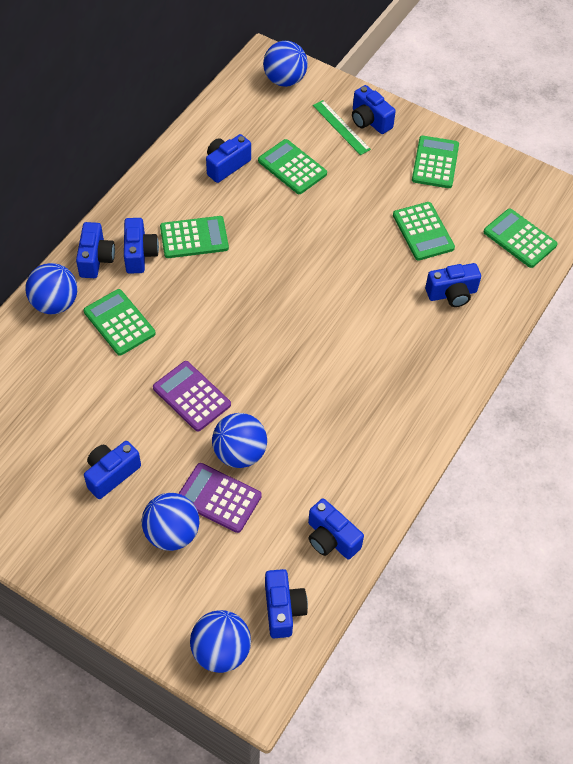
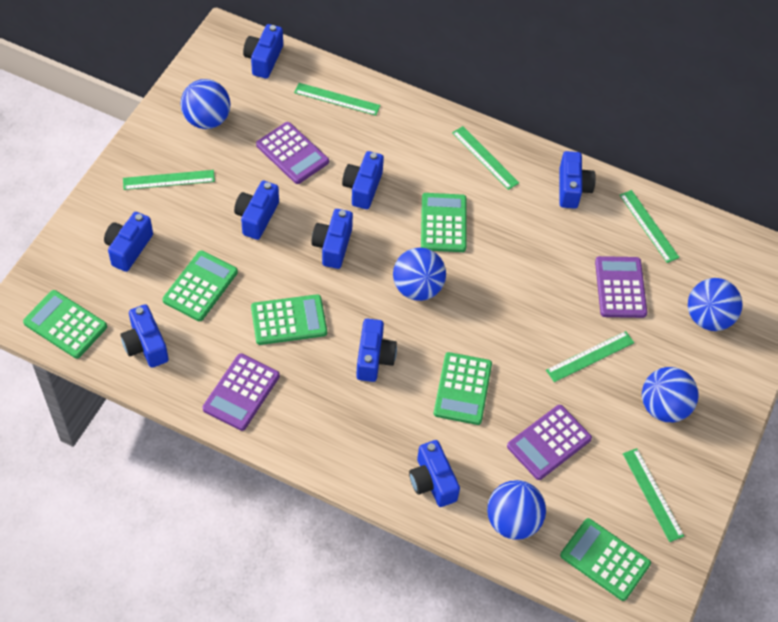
blue camera: 8 -> 9
green ruler: 1 -> 6
purple calculator: 2 -> 4

